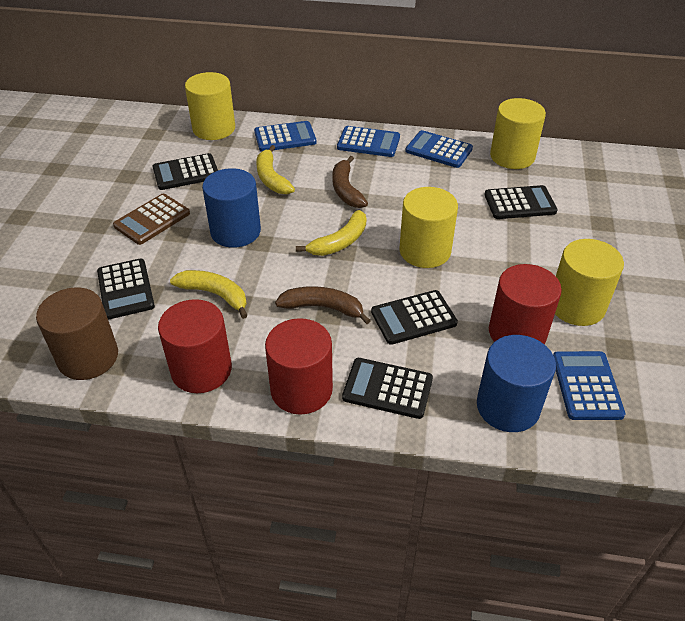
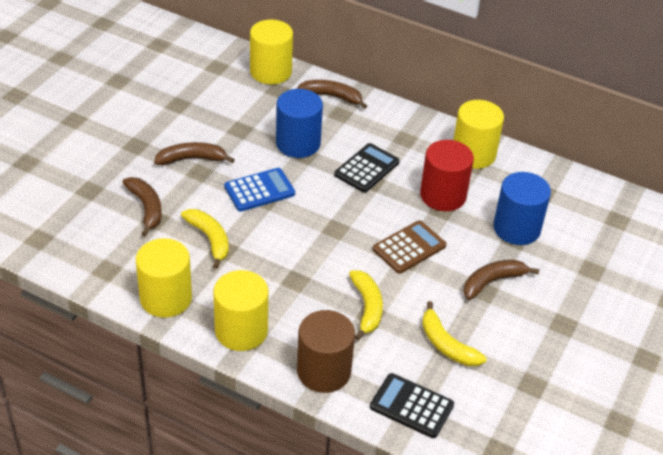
black calculator: 5 -> 2
blue calculator: 4 -> 1
brown banana: 2 -> 4
red cylinder: 3 -> 1

